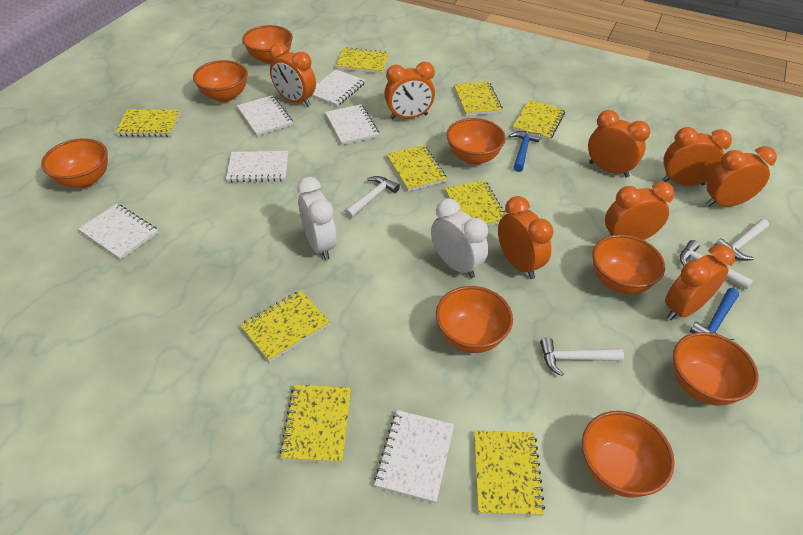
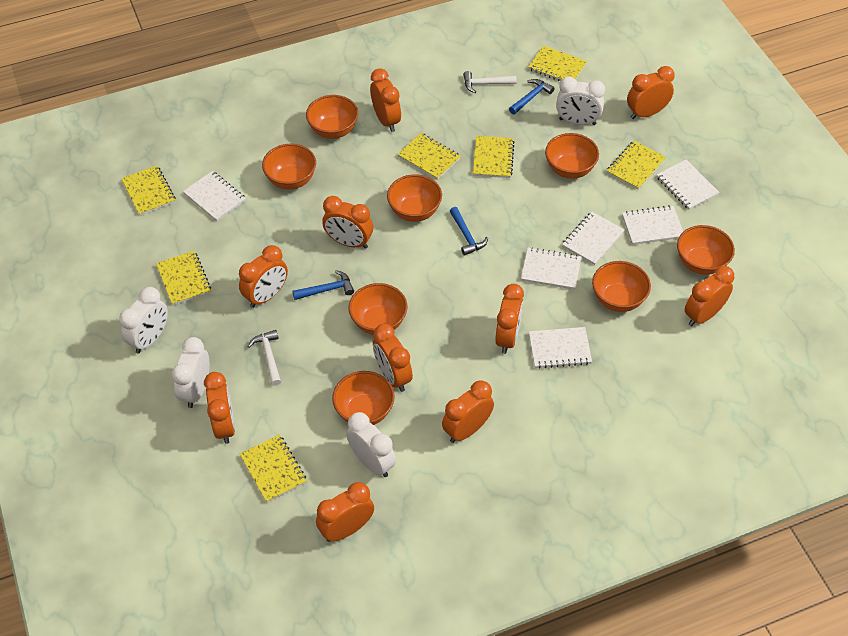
blue hammer: 2 -> 3
orange clock: 8 -> 10
white clock: 2 -> 4
white hammer: 4 -> 2
yellow notebook: 9 -> 7

